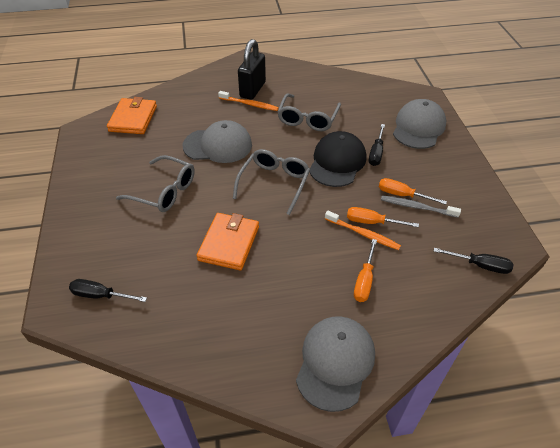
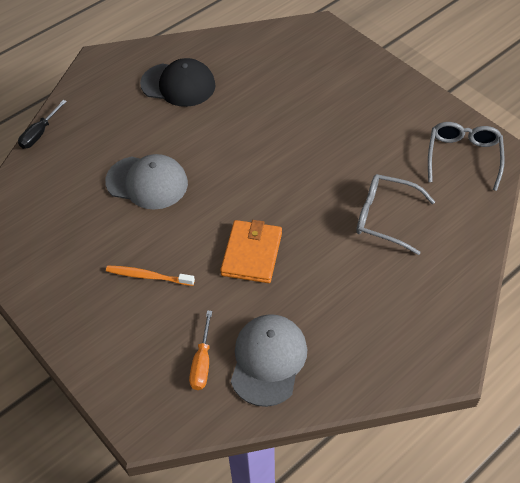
black padlock: 1 -> 0
black screwdriver: 3 -> 1
grey cap: 3 -> 2
grey glasses: 3 -> 2
grey toothbrush: 1 -> 0
orange screwdriver: 3 -> 1
orange toothbrush: 2 -> 1
orange wallet: 2 -> 1

